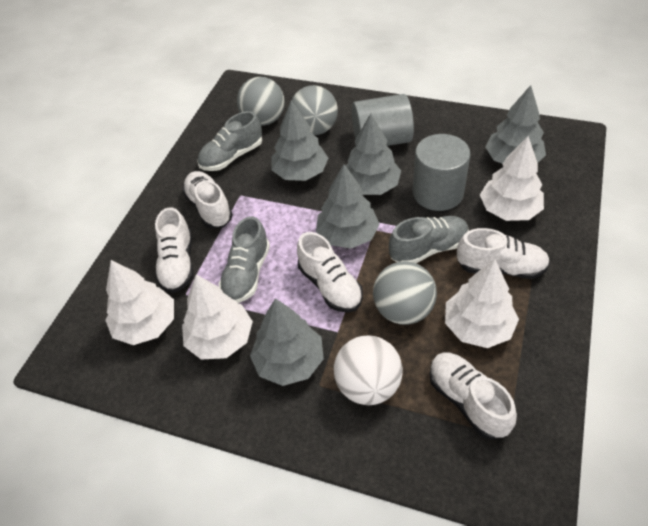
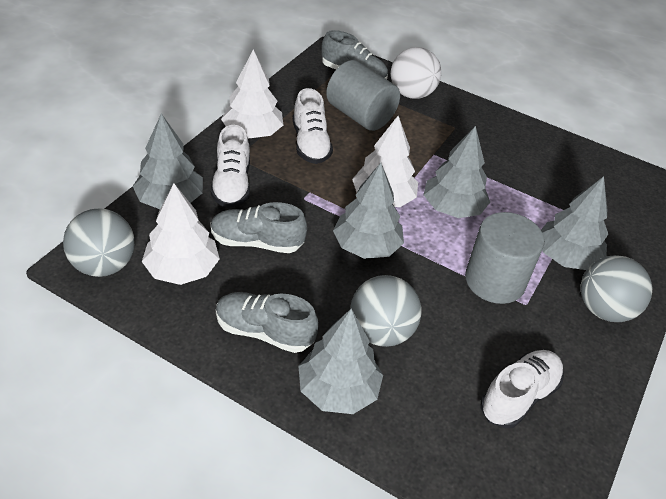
white shoe: 5 -> 3
white tree: 4 -> 3

